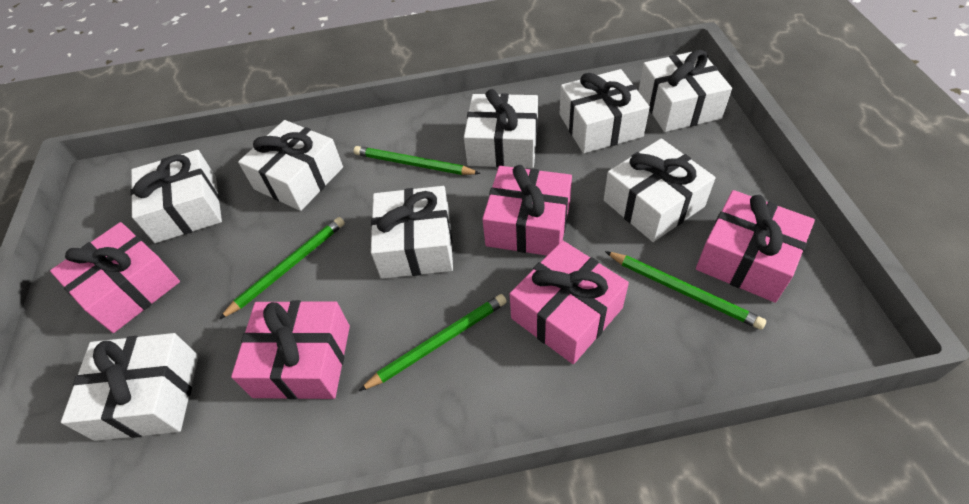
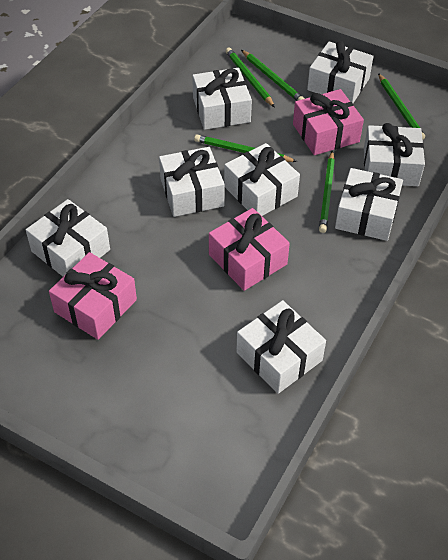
green pencil: 4 -> 5
pink gift: 5 -> 3

